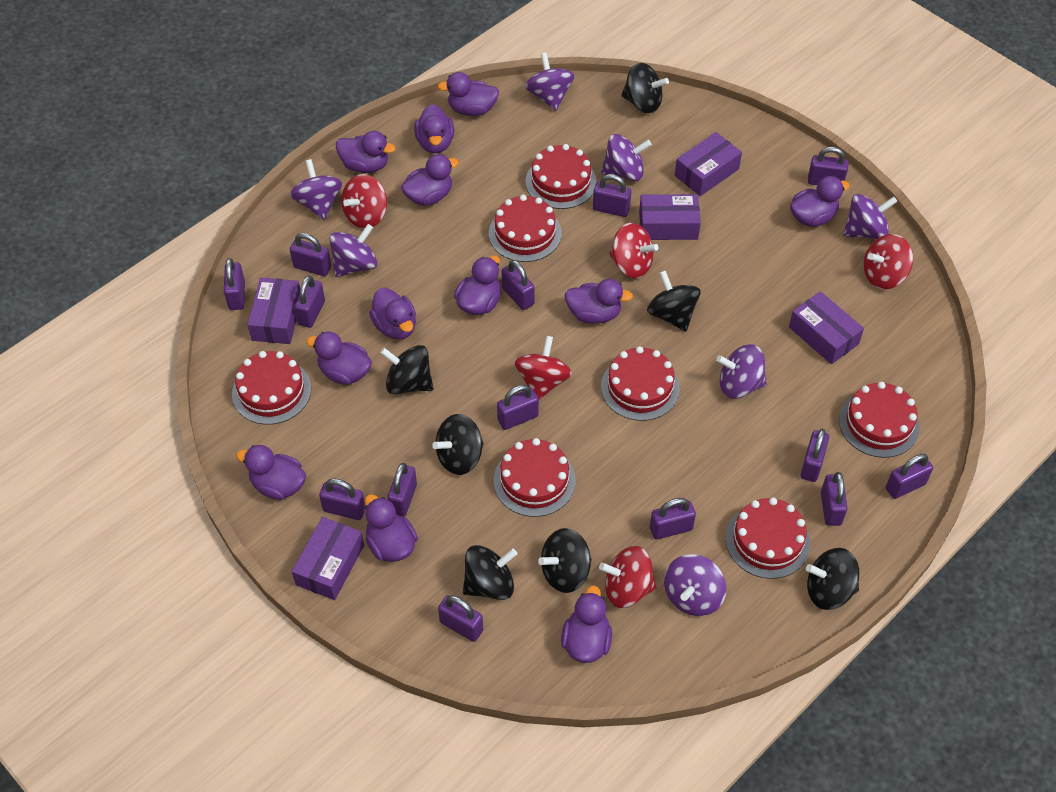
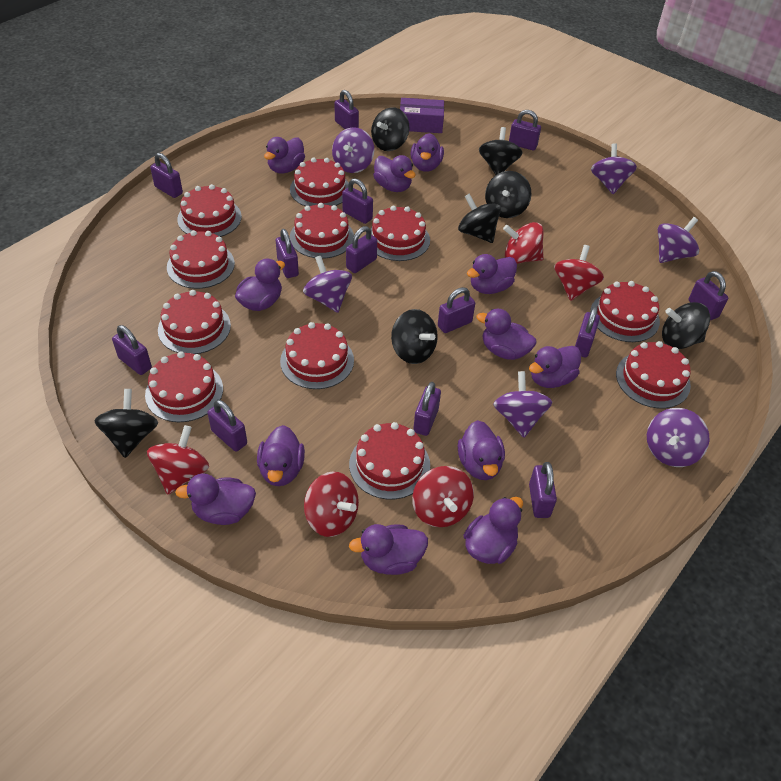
purple box: 5 -> 1
purple padlock: 14 -> 13
purple spinning top: 7 -> 6
red cake: 7 -> 11

